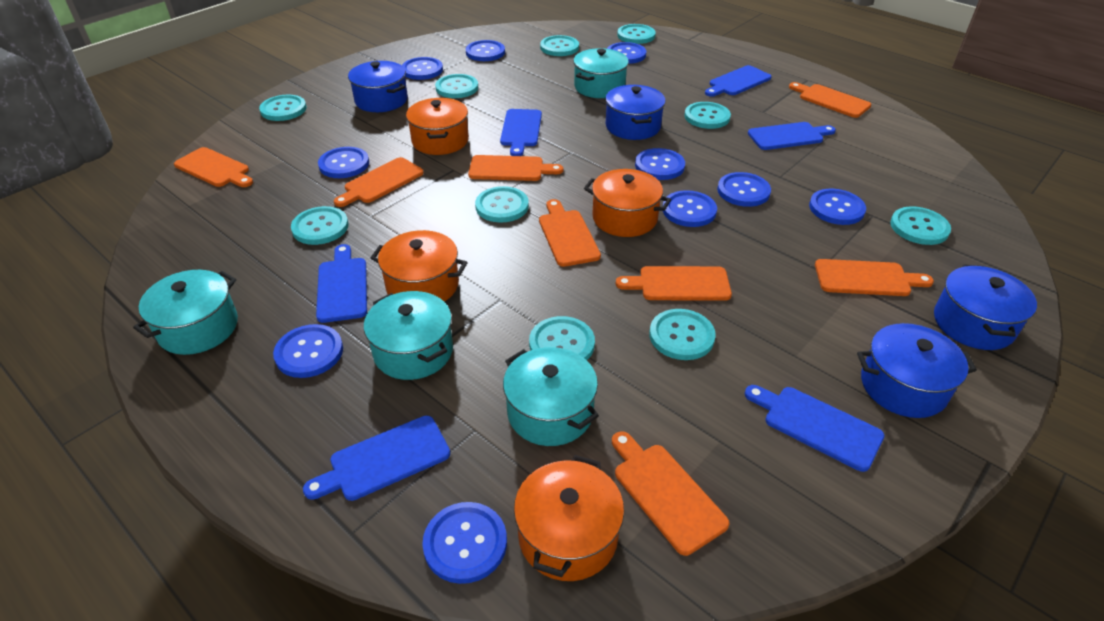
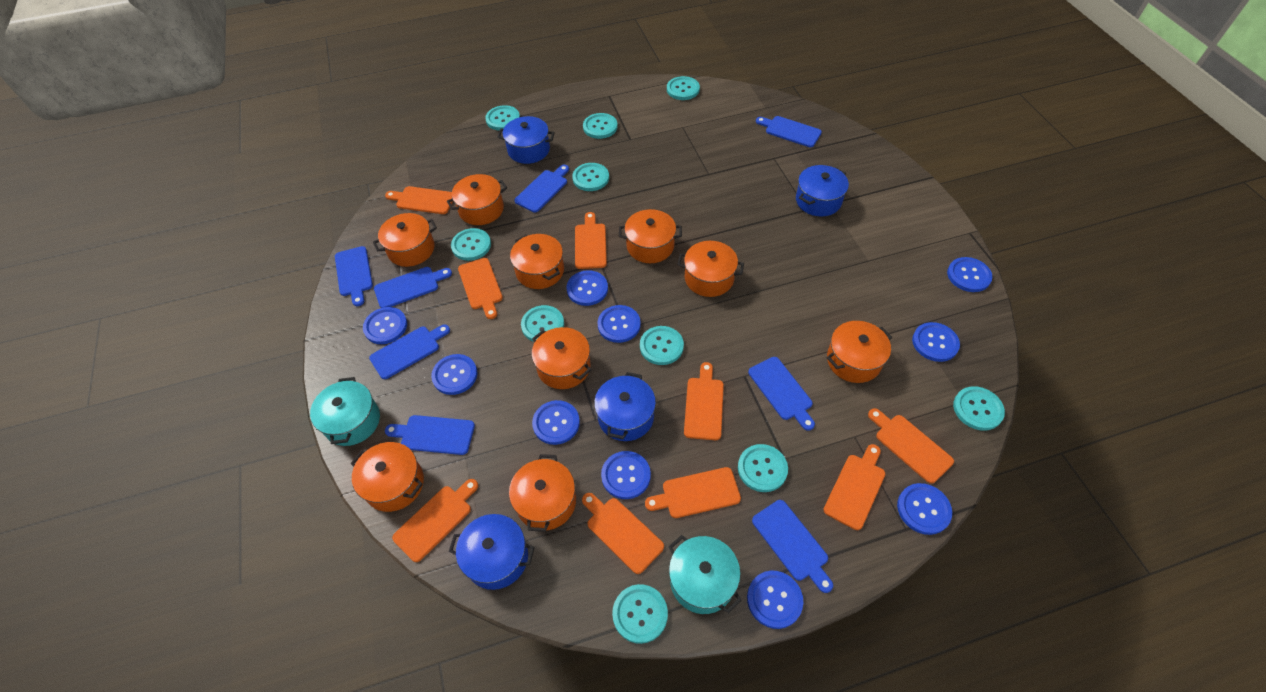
blue cutting board: 6 -> 8
orange cutting board: 8 -> 9
orange pot: 4 -> 9
turquoise pot: 4 -> 2

